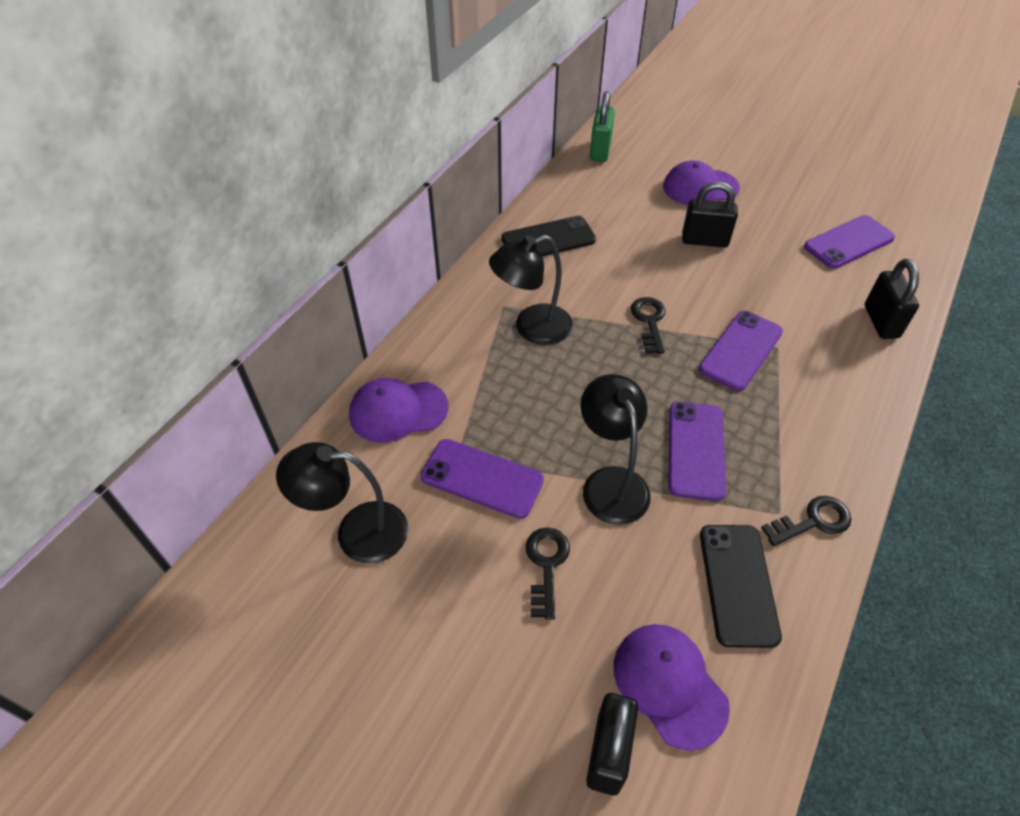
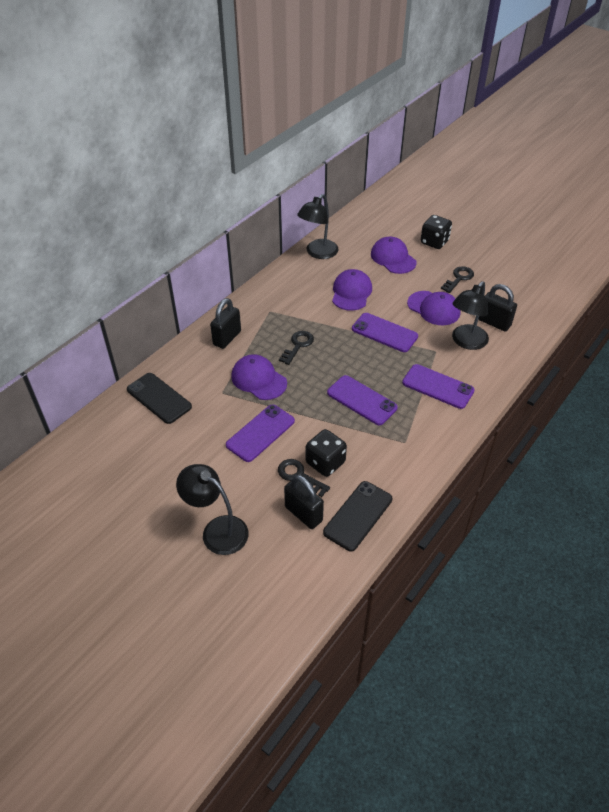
black dice: 0 -> 2
green padlock: 1 -> 0
purple cap: 3 -> 4

